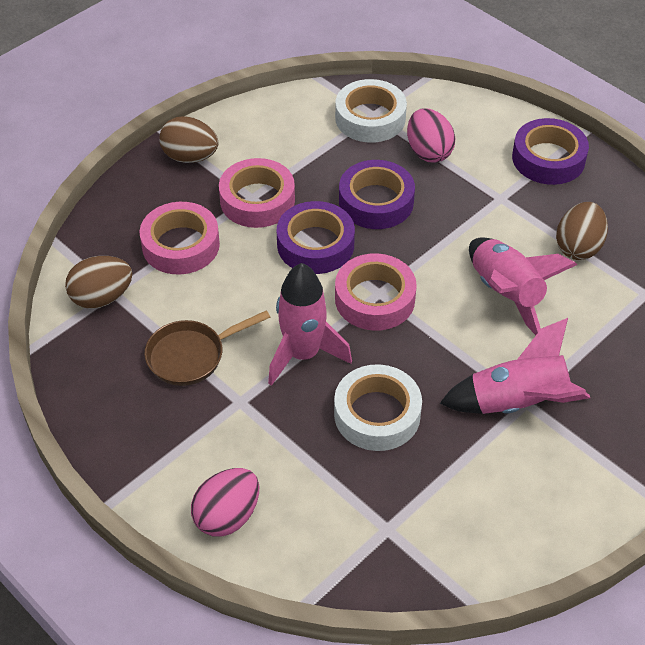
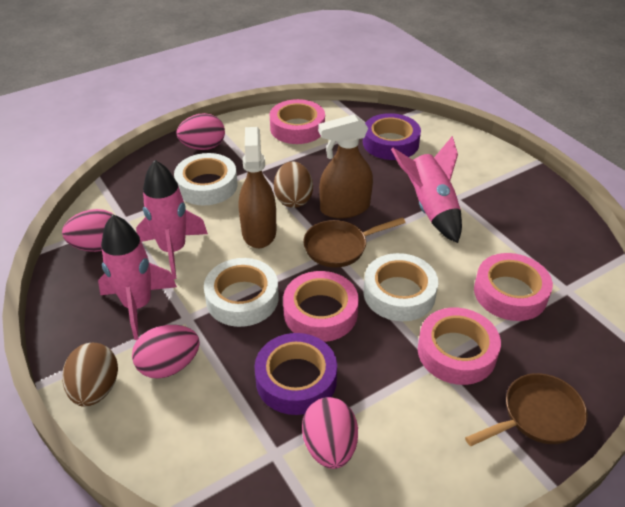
brown egg: 3 -> 2
brown pan: 1 -> 2
brown spray bottle: 0 -> 2
pink egg: 2 -> 4
pink tape: 3 -> 4
purple tape: 3 -> 2
white tape: 2 -> 3

